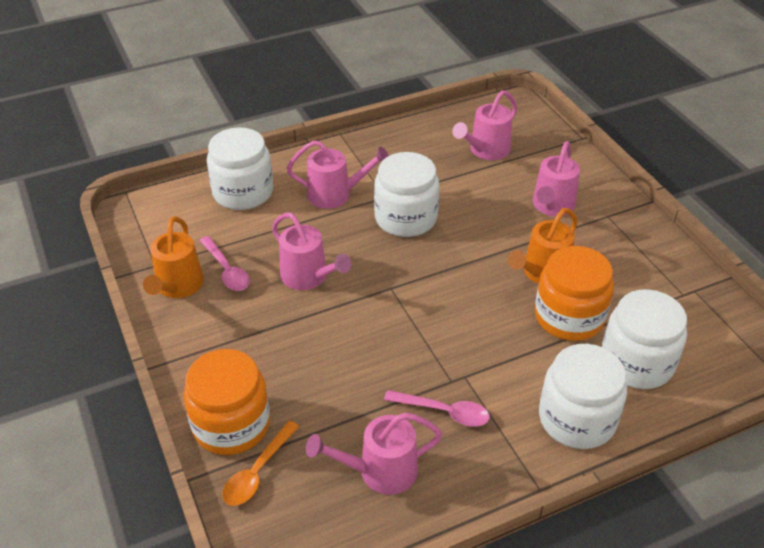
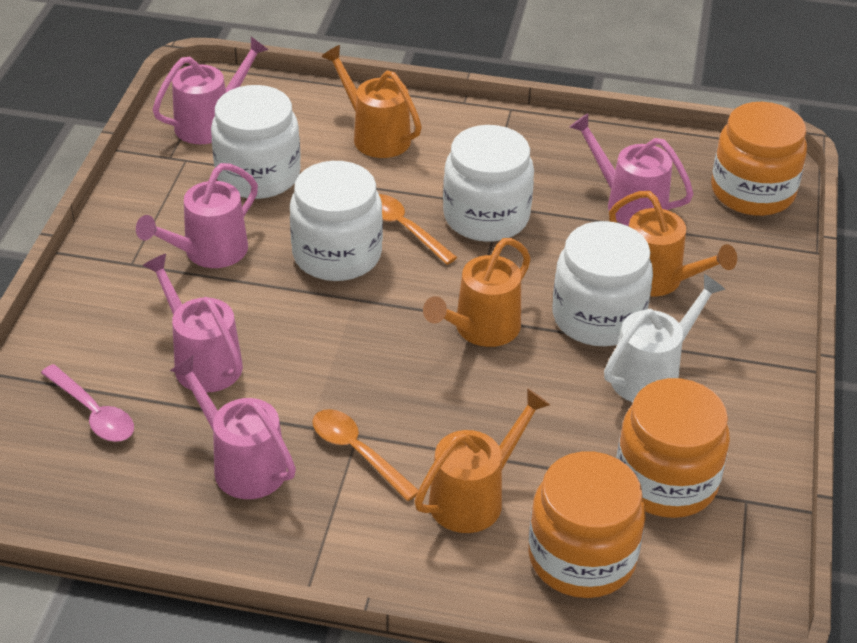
orange jar: 2 -> 3
orange spoon: 1 -> 2
orange watering can: 2 -> 4
pink spoon: 2 -> 1
white watering can: 0 -> 1

